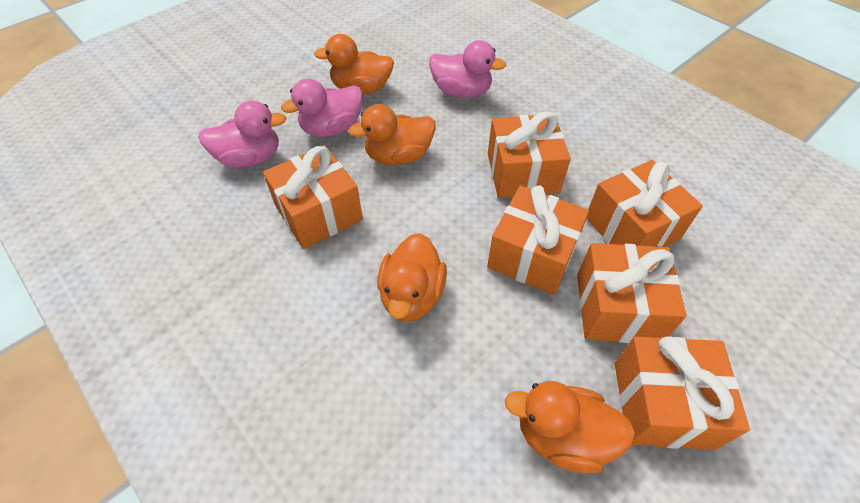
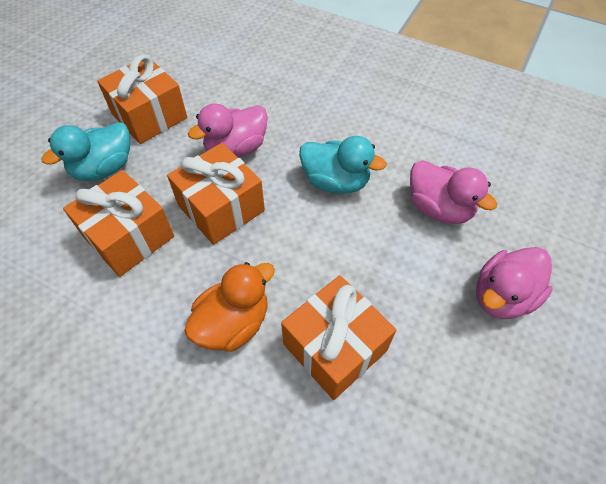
orange duck: 4 -> 1
orange gift: 6 -> 4
turquoise duck: 0 -> 2

